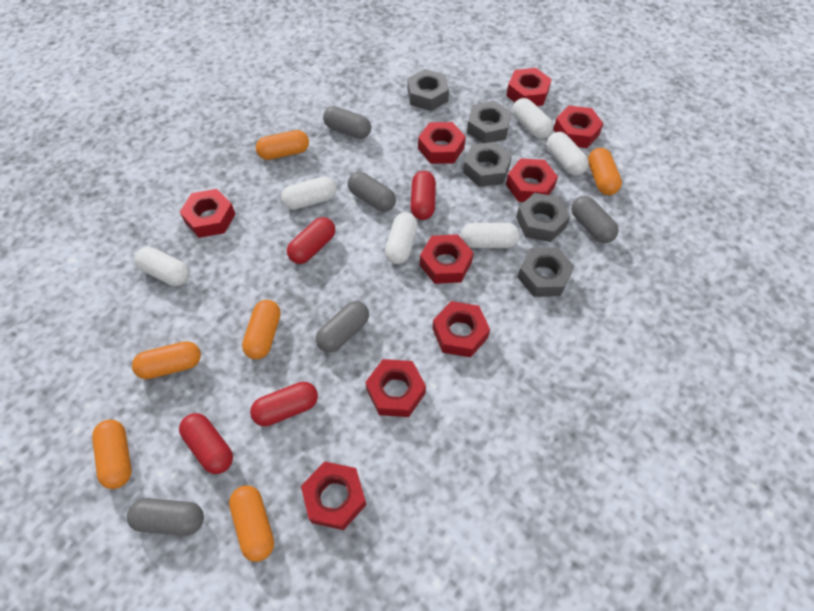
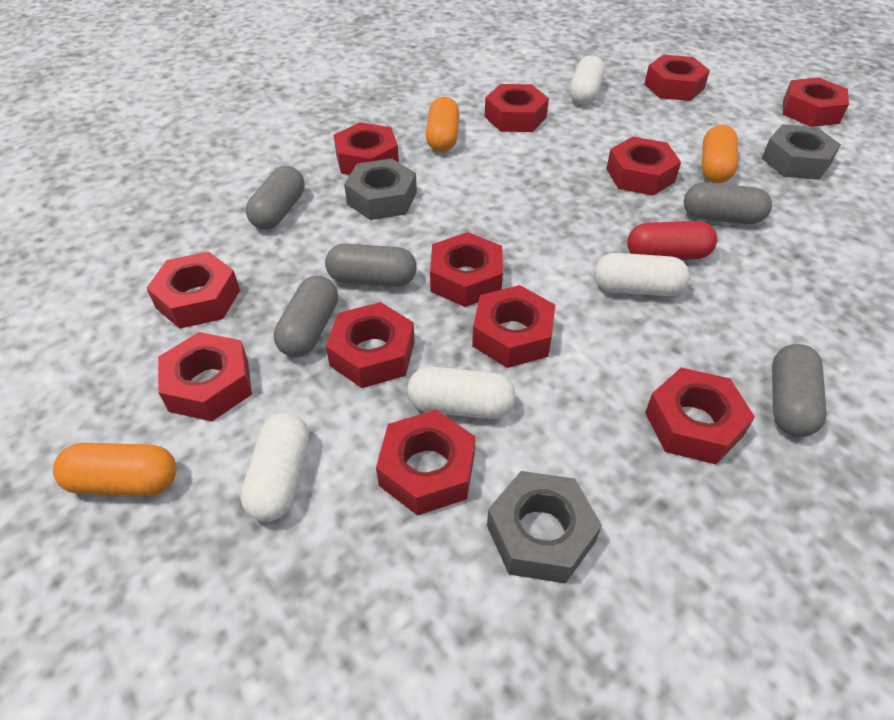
grey nut: 5 -> 3
orange capsule: 6 -> 3
red capsule: 4 -> 1
red nut: 9 -> 12
white capsule: 6 -> 4

